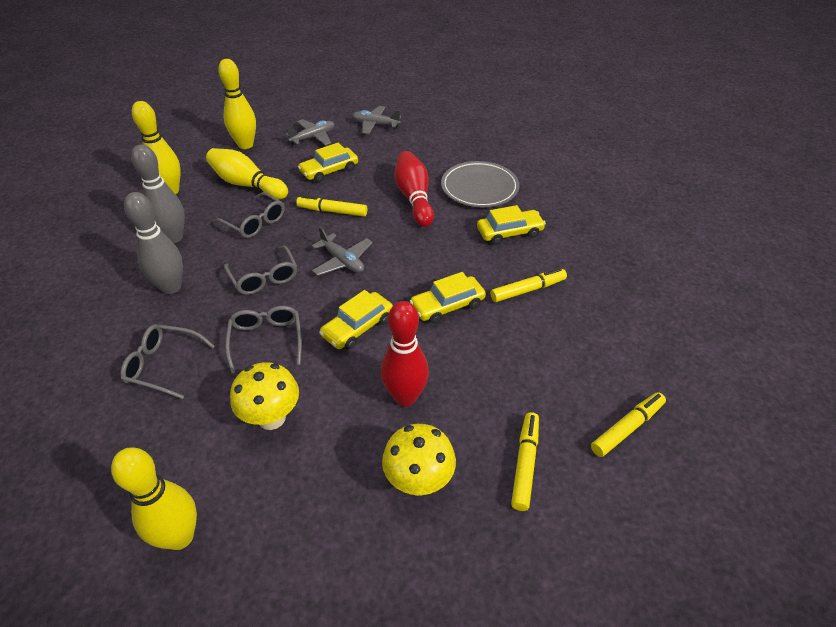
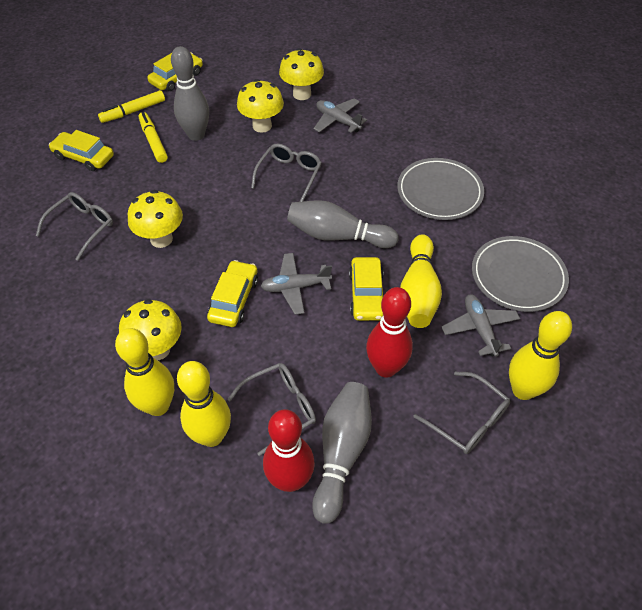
grey bowling pin: 2 -> 3
grey plate: 1 -> 2
yellow marker: 4 -> 2
yellow mushroom: 2 -> 4

